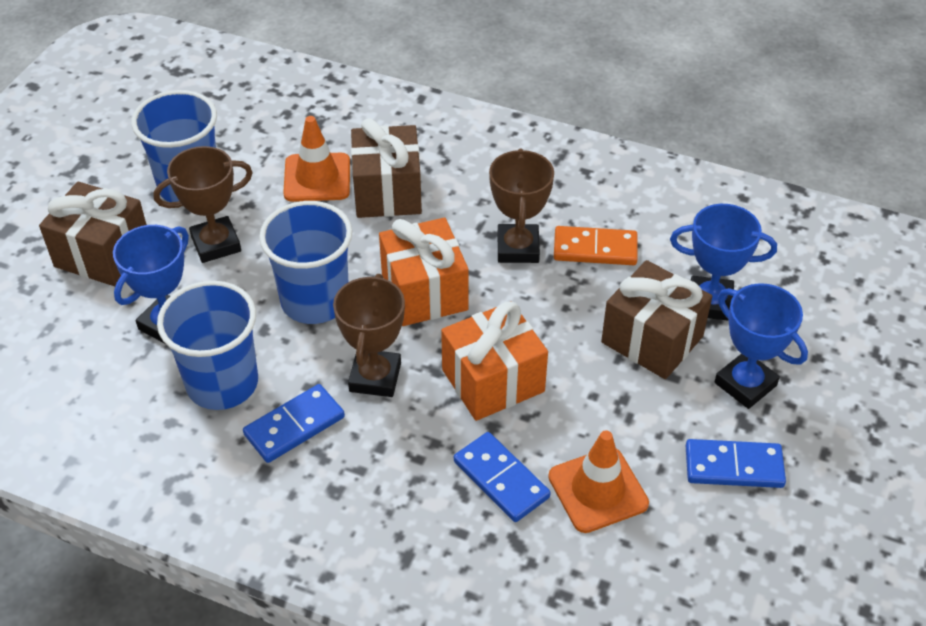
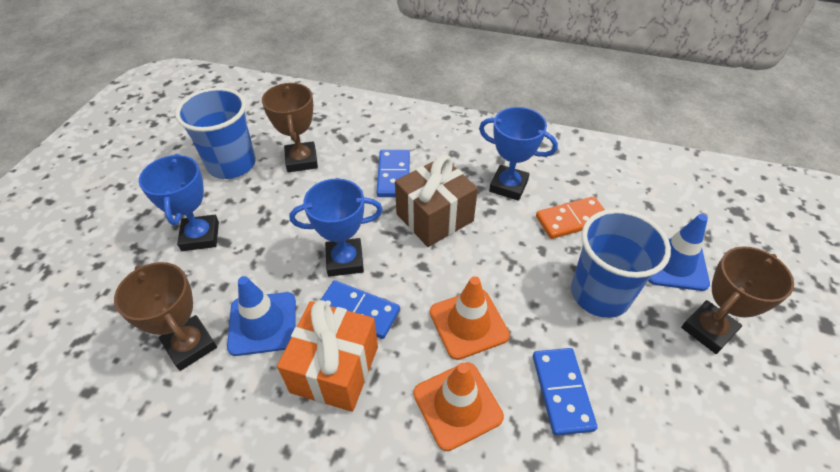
blue cup: 3 -> 2
blue traffic cone: 0 -> 2
brown gift: 3 -> 1
orange gift: 2 -> 1

